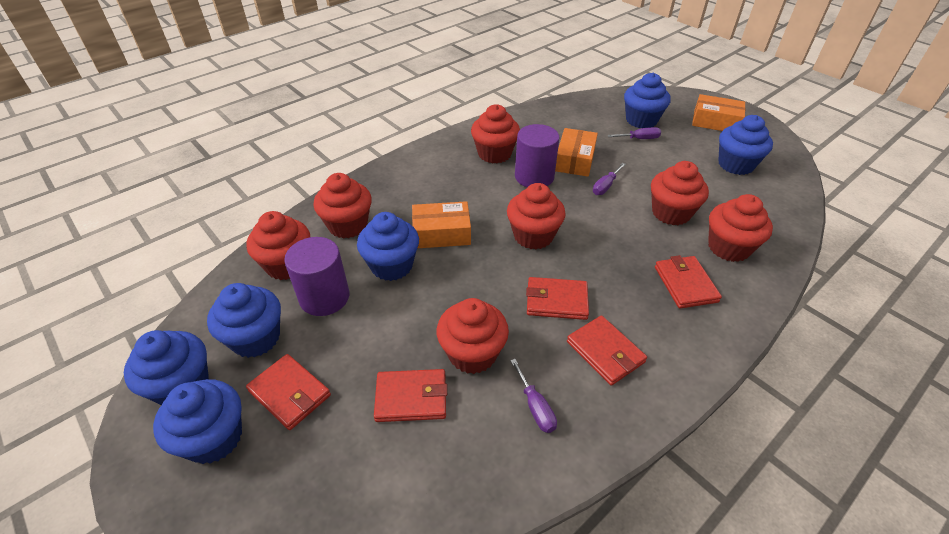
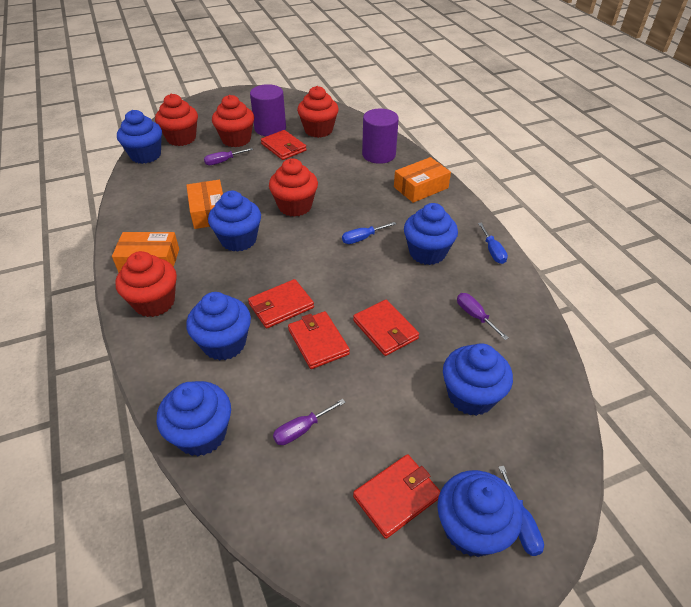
blue cupcake: 6 -> 7
blue screwdriver: 0 -> 3
red cupcake: 7 -> 5

